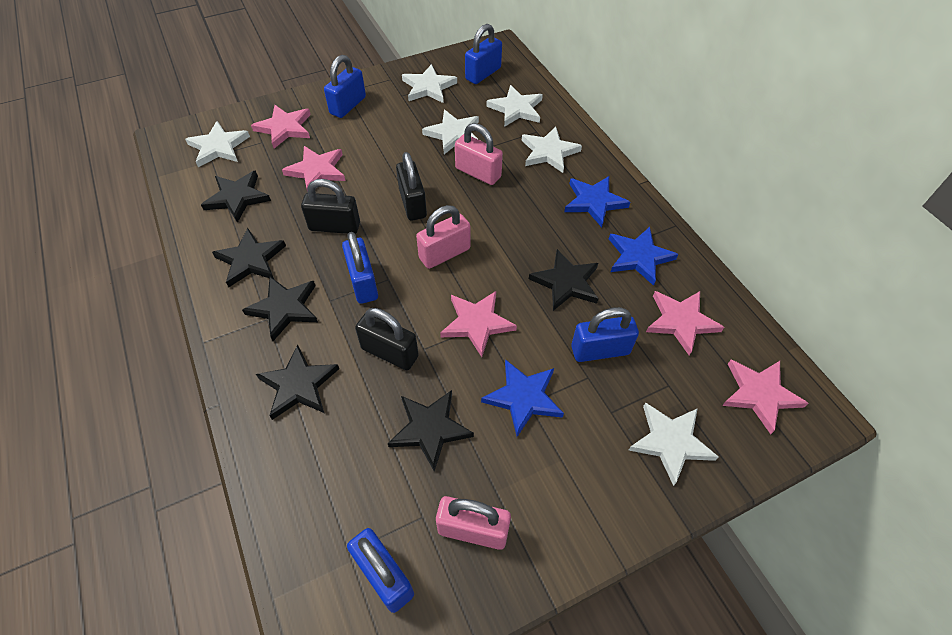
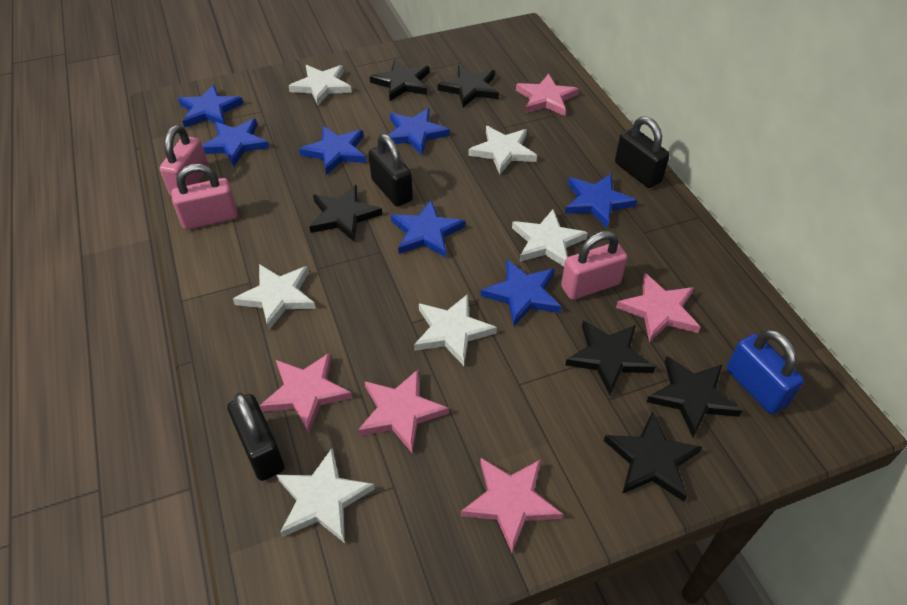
blue padlock: 5 -> 1
blue star: 3 -> 7

